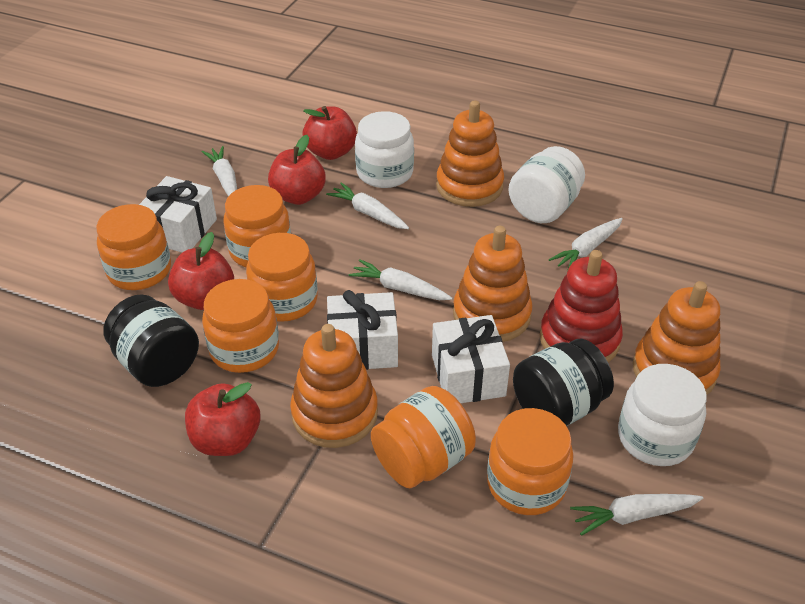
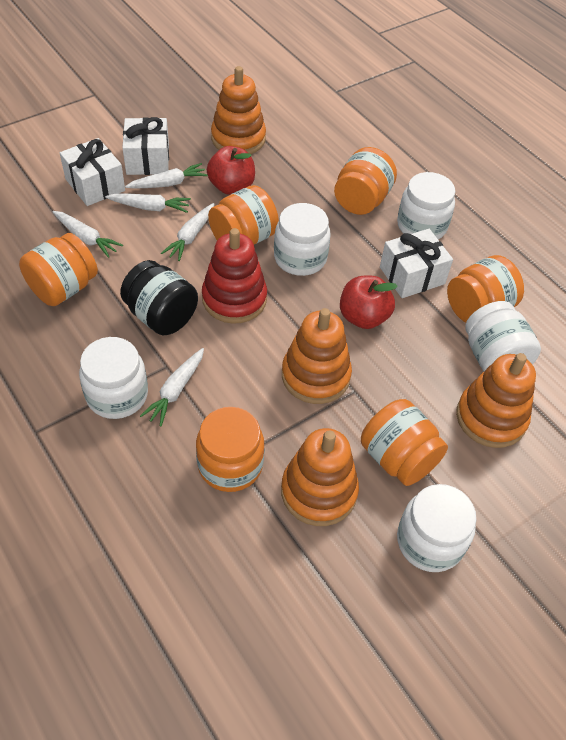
black jar: 2 -> 1
red apple: 4 -> 2
white jar: 3 -> 5

